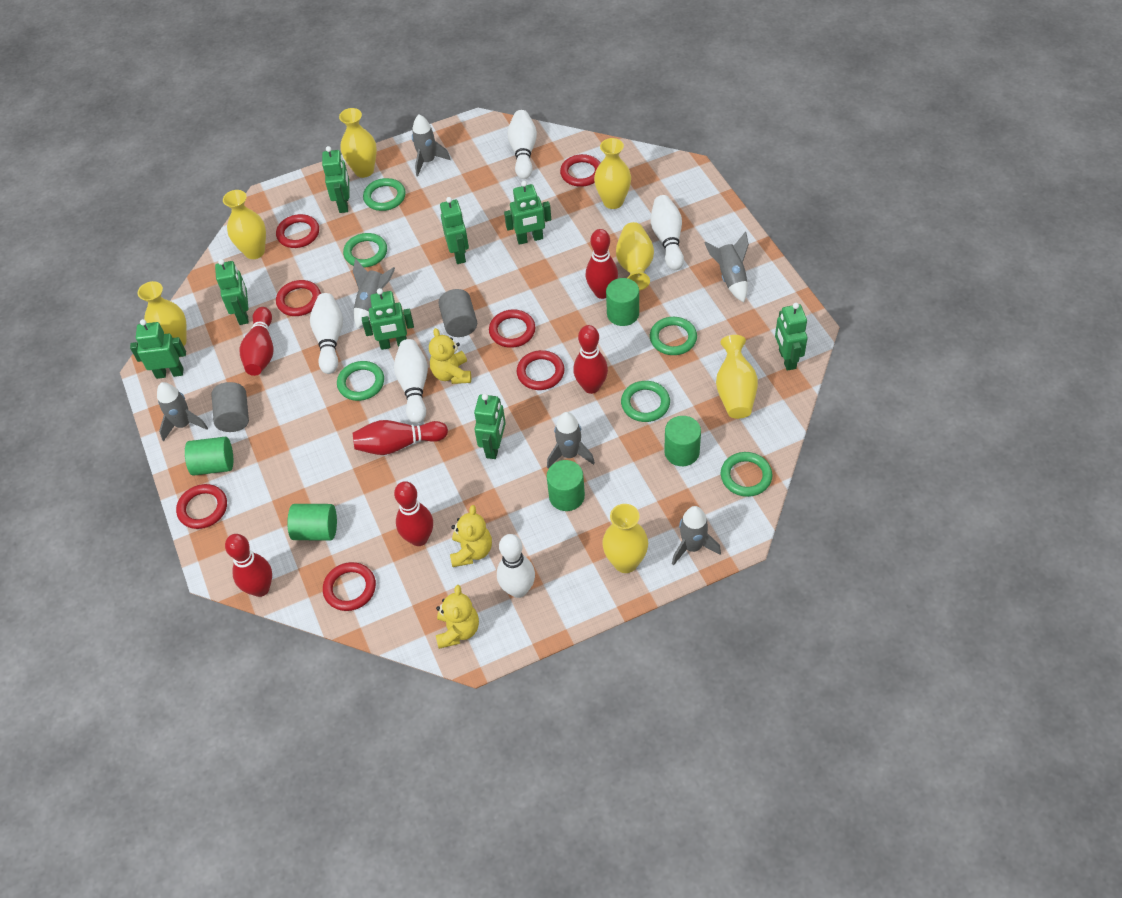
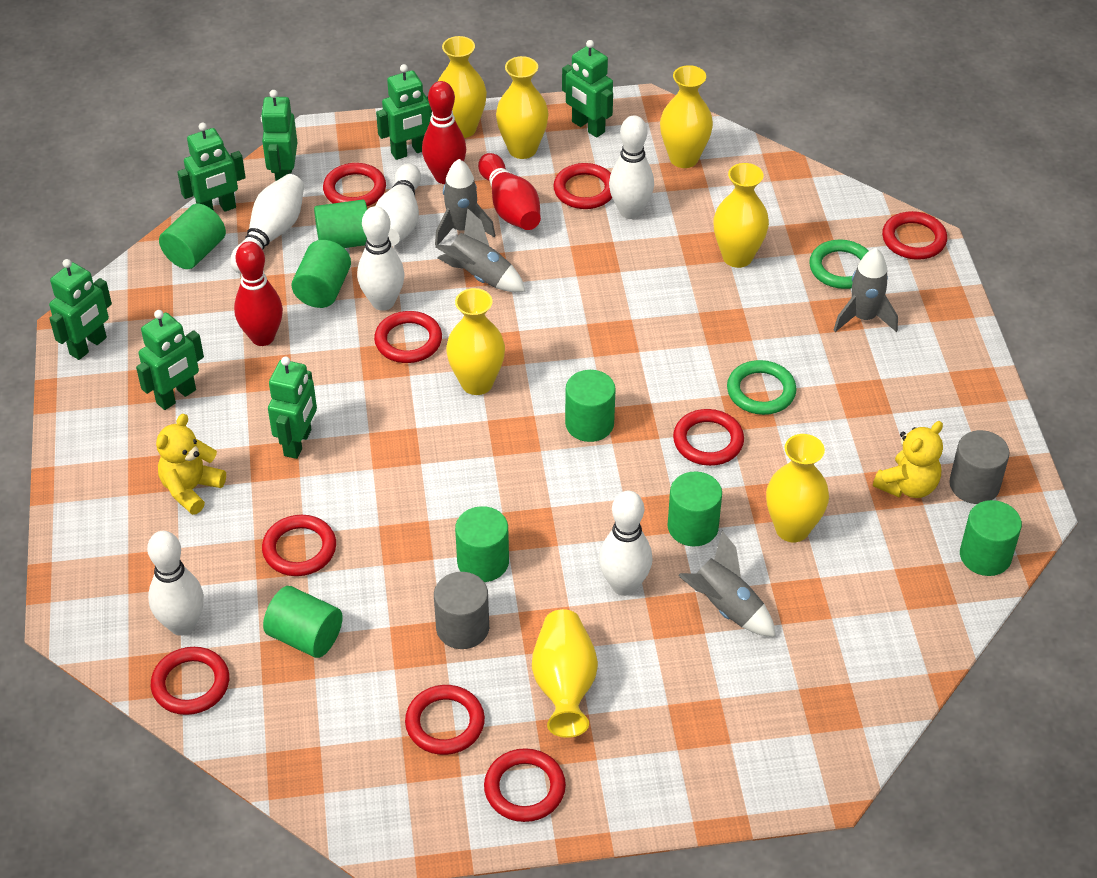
green cylinder: 5 -> 8
green ring: 6 -> 2
green robot: 8 -> 7
grey rocket: 6 -> 4
red bowling pin: 6 -> 3
red ring: 7 -> 9
white bowling pin: 5 -> 6
yellow teddy bear: 3 -> 2

